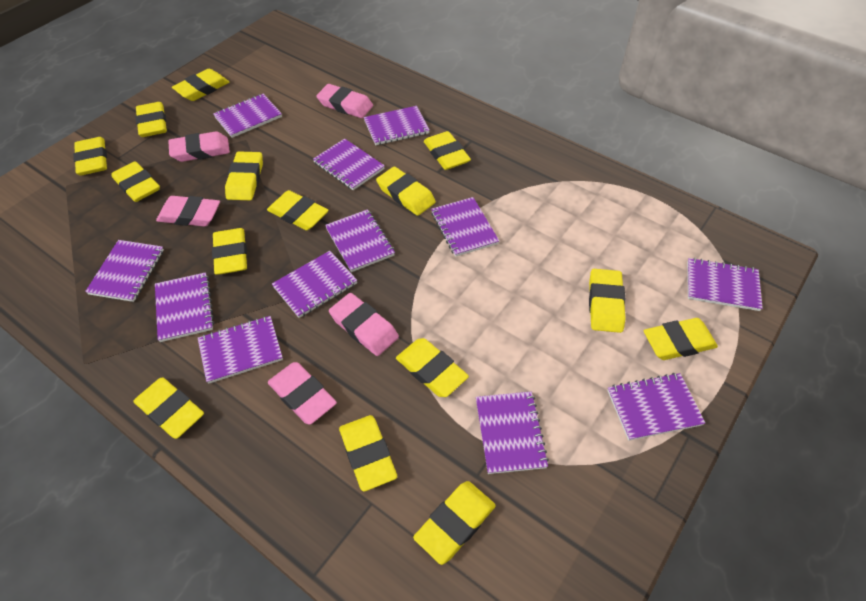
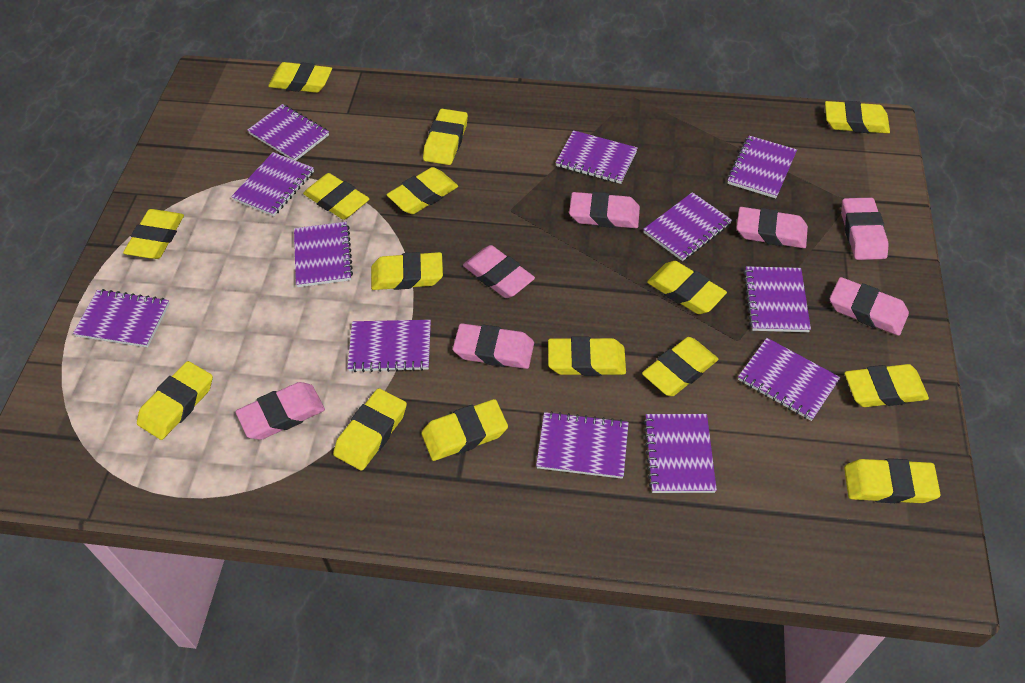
pink eraser: 5 -> 7

